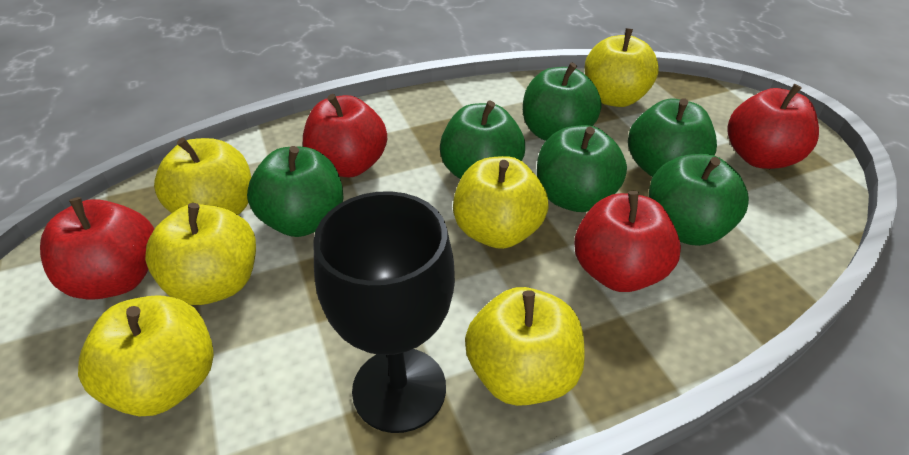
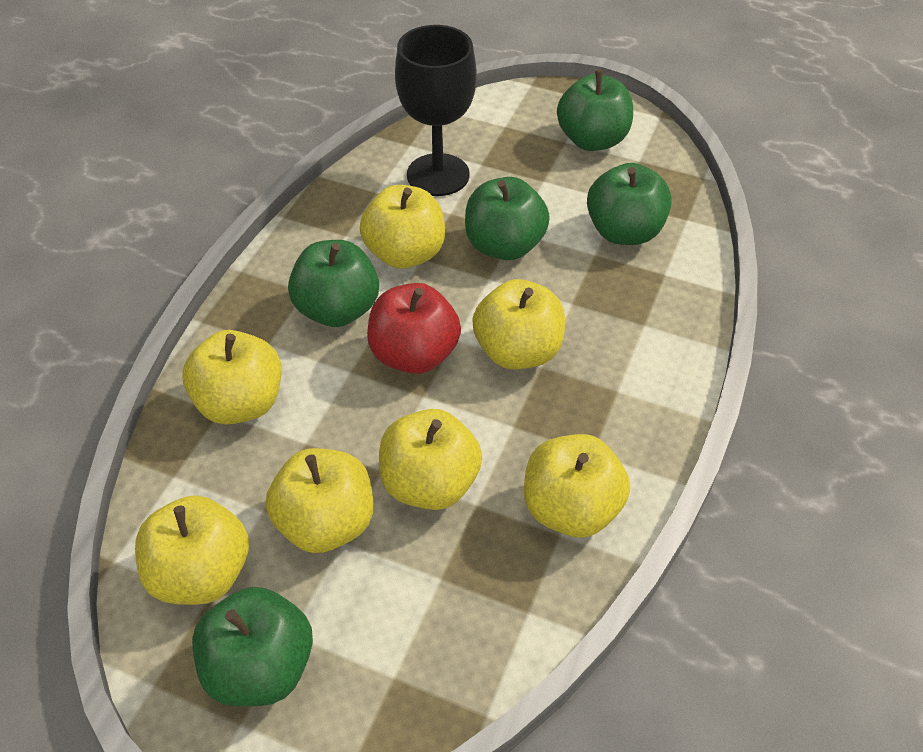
green apple: 6 -> 5
red apple: 4 -> 1
yellow apple: 6 -> 7

